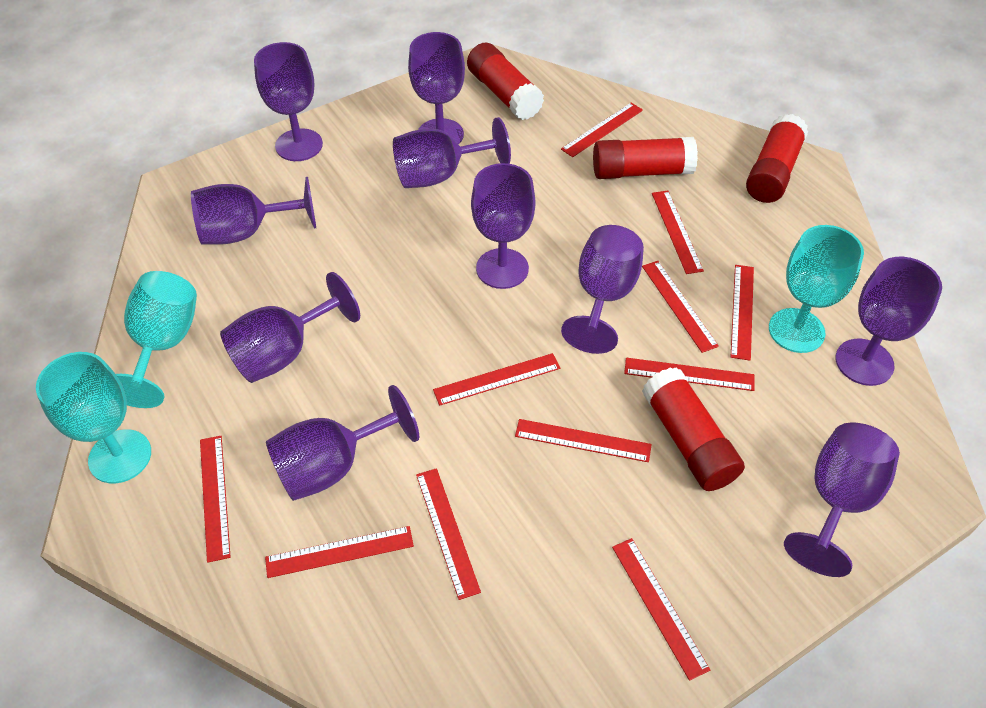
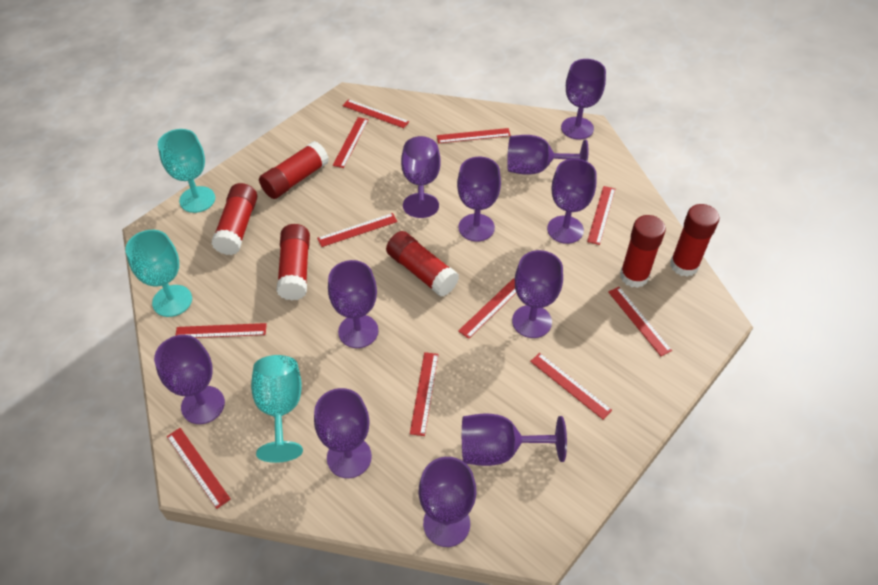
purple goblet: 10 -> 11
red glue stick: 4 -> 6

